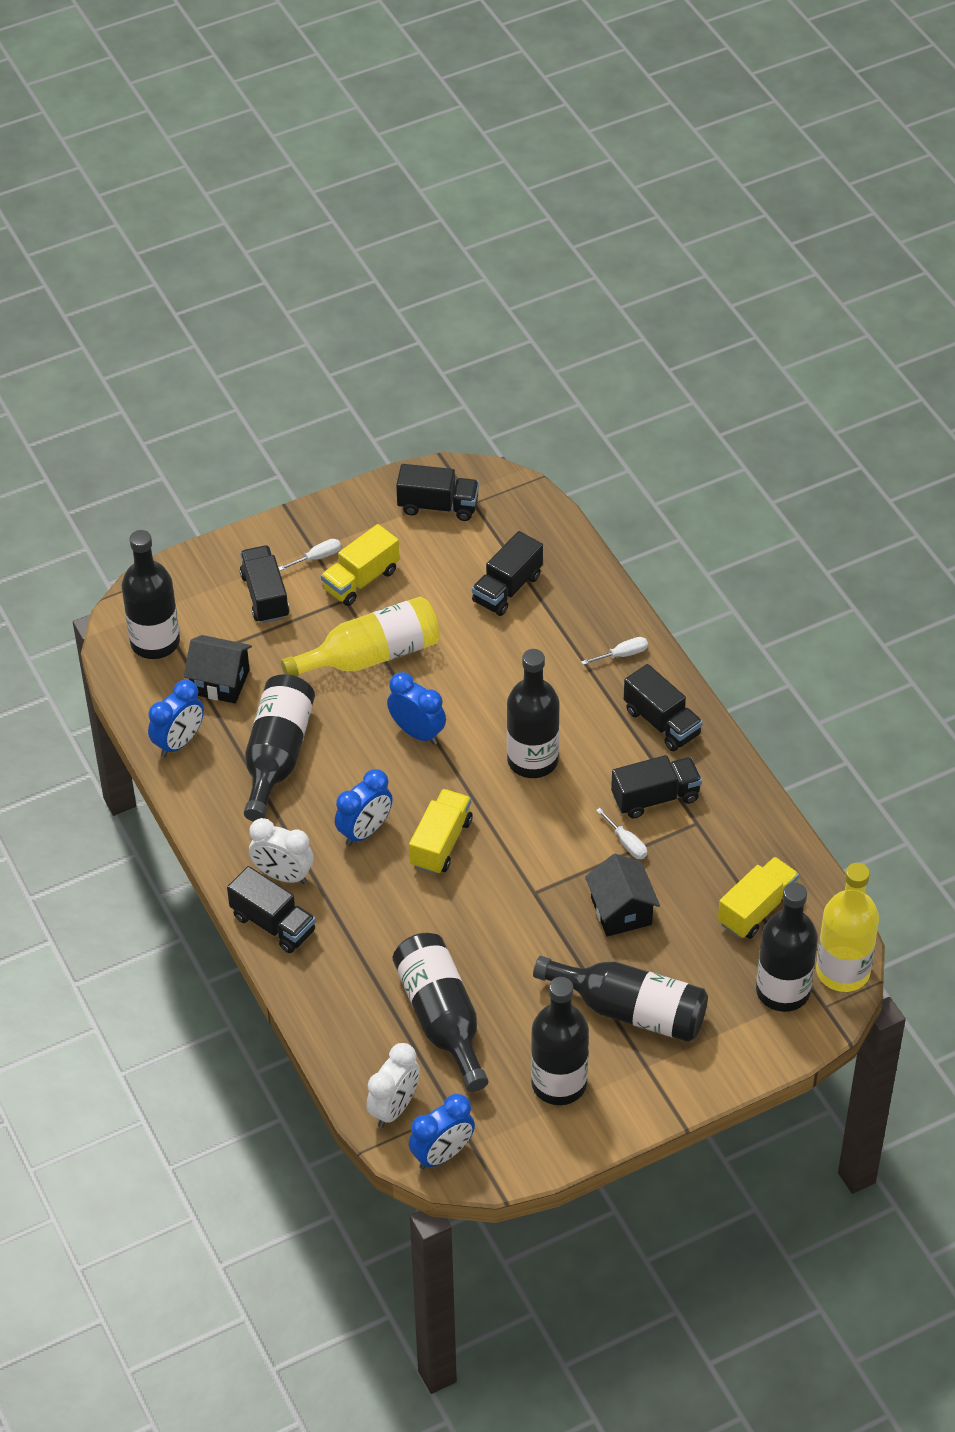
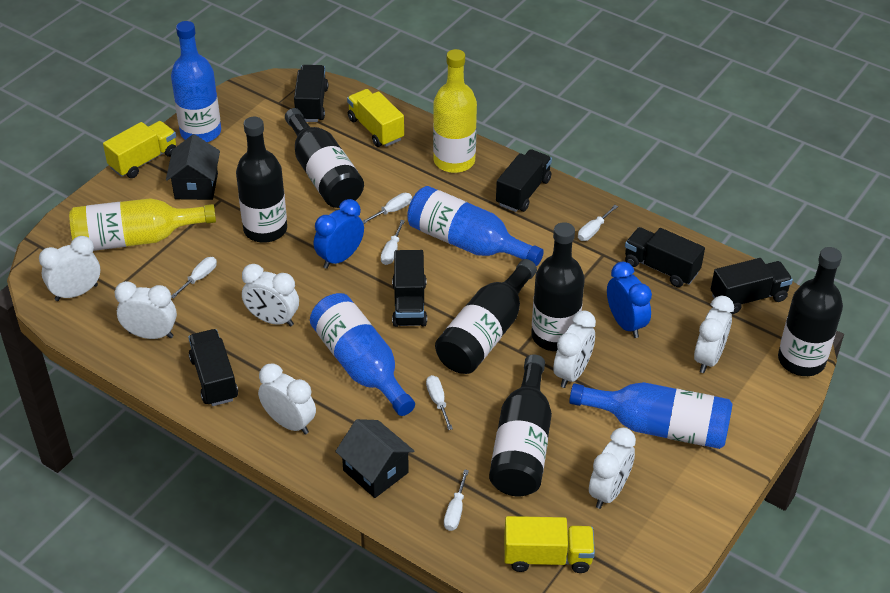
black bottle: 7 -> 6
blue bottle: 0 -> 4
blue clock: 4 -> 2
white clock: 2 -> 7
white screwdriver: 3 -> 6

